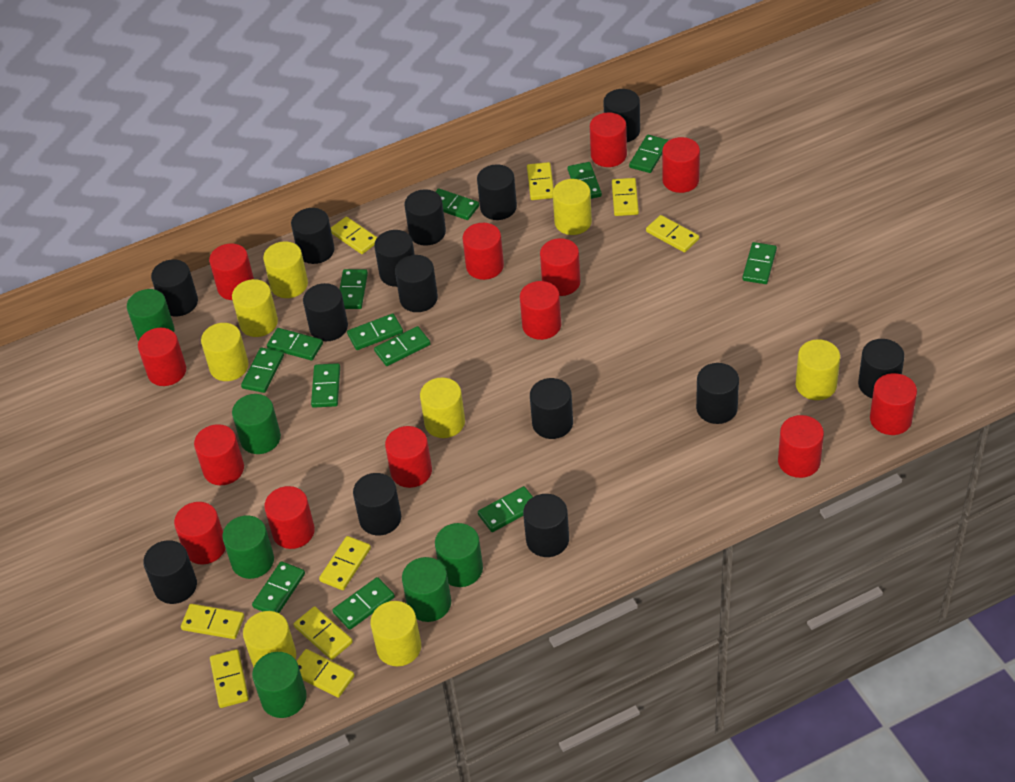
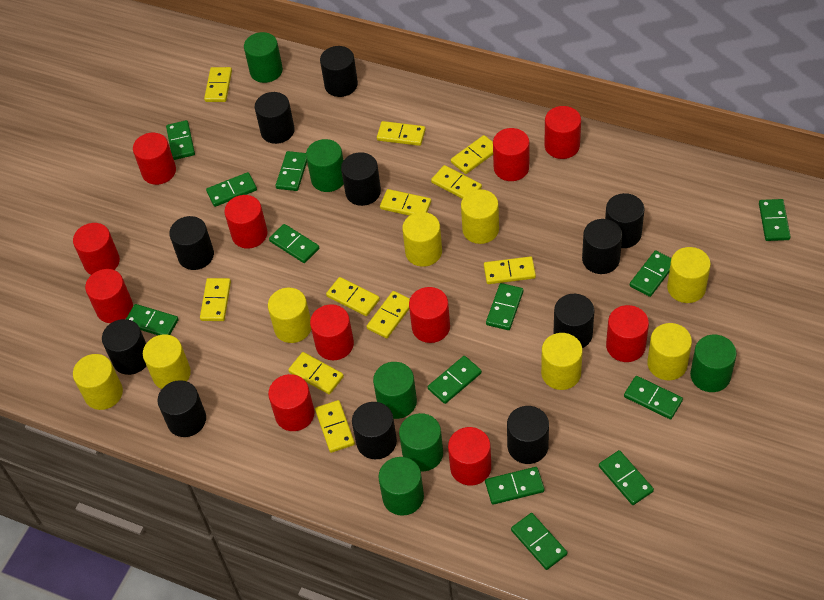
black cylinder: 14 -> 11
red cylinder: 13 -> 11
yellow domino: 9 -> 11

